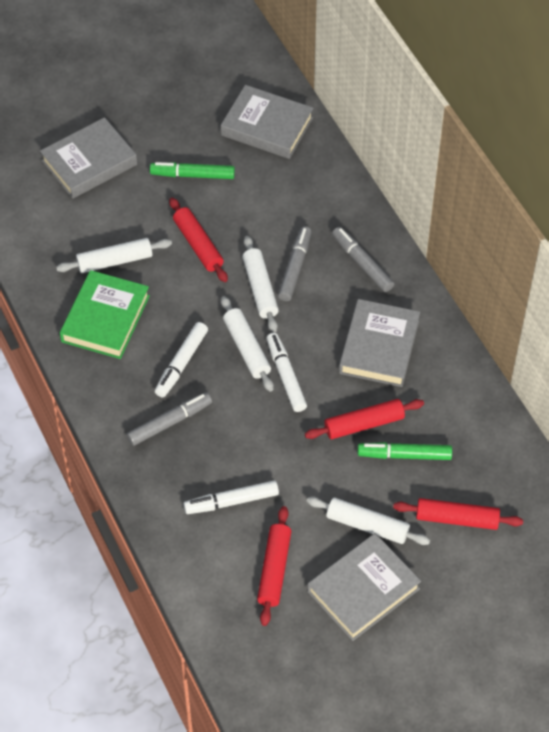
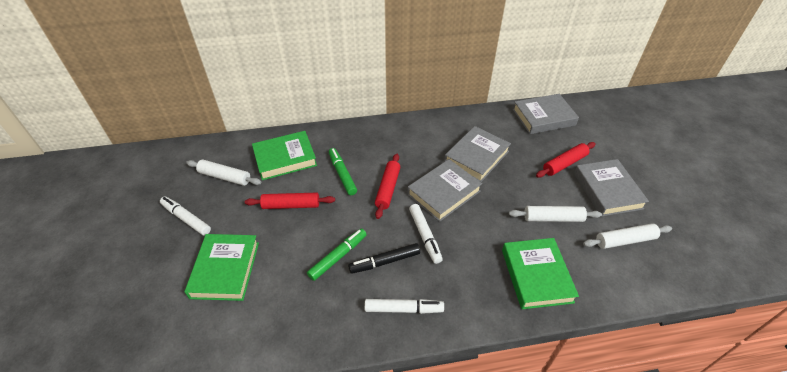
black marker: 0 -> 1
green book: 1 -> 3
grey marker: 3 -> 0
red rolling pin: 4 -> 3
white rolling pin: 4 -> 3

